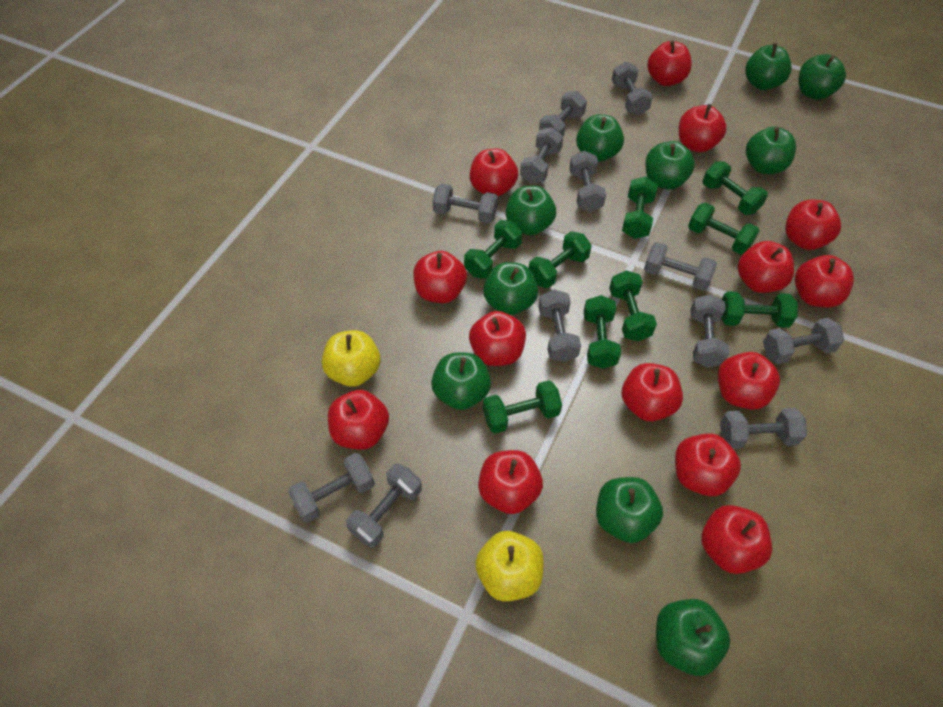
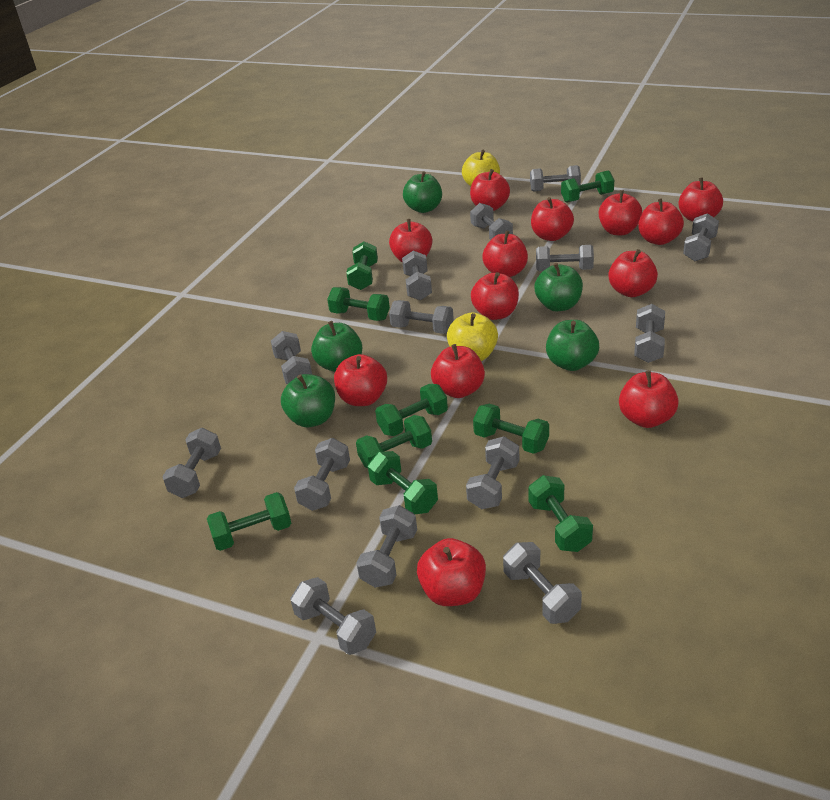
green apple: 10 -> 5
grey dumbbell: 12 -> 14
red apple: 14 -> 13

